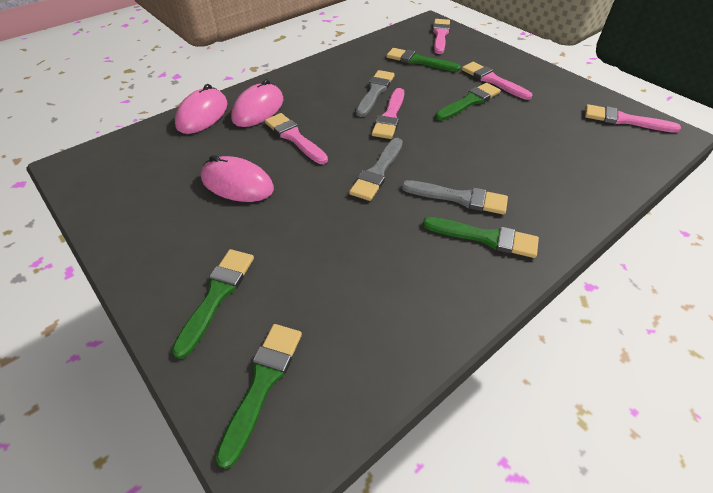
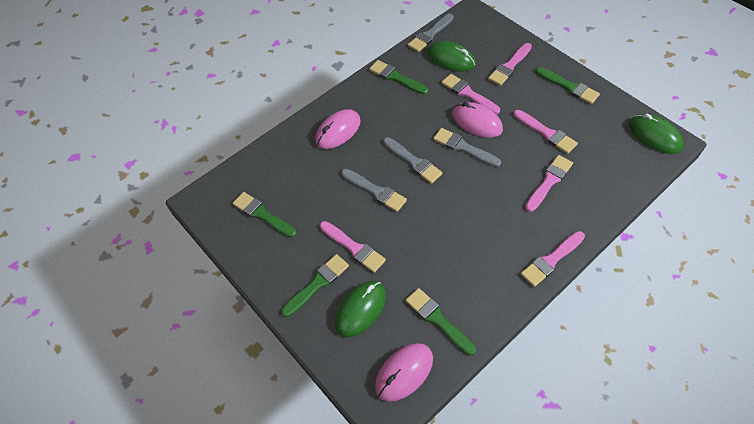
green mouse: 0 -> 3
grey brush: 3 -> 4
pink brush: 5 -> 6

